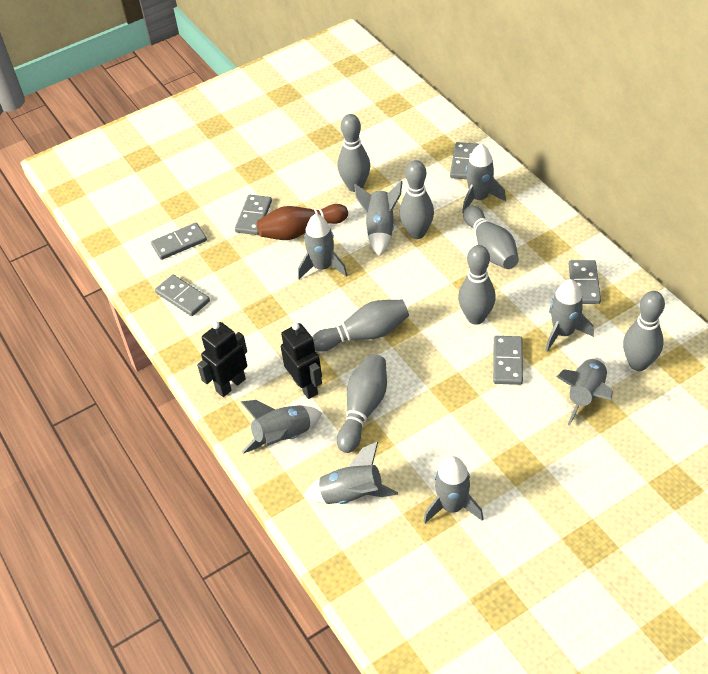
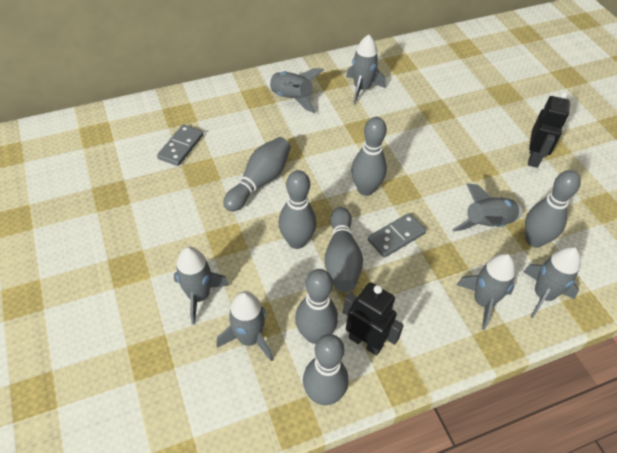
brown bowling pin: 1 -> 0
grey domino: 6 -> 2
grey rocket: 8 -> 7

